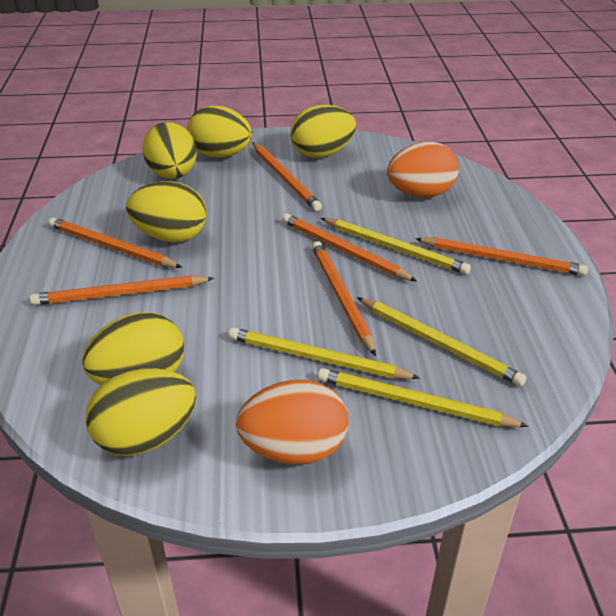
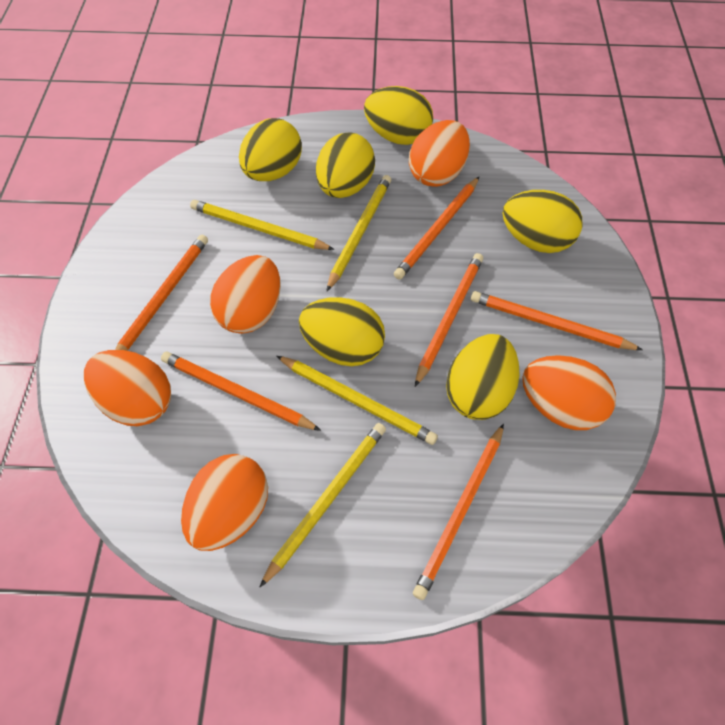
orange egg: 2 -> 5

